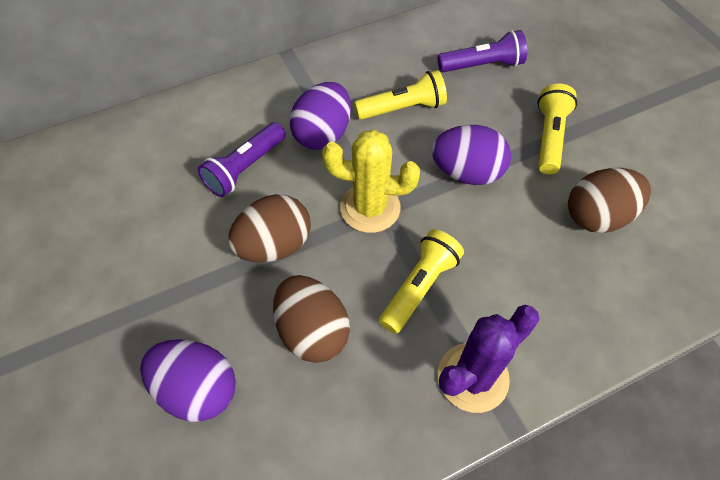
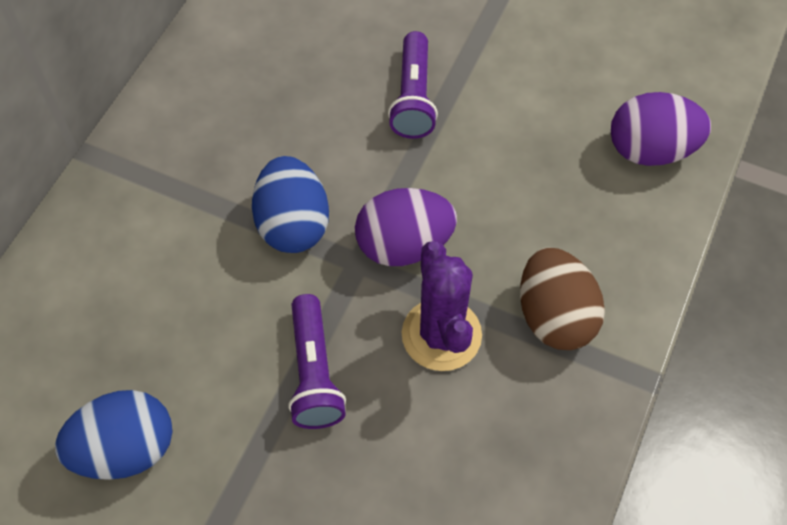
blue egg: 0 -> 2
brown egg: 3 -> 1
purple egg: 3 -> 2
yellow cactus: 1 -> 0
yellow flashlight: 3 -> 0

